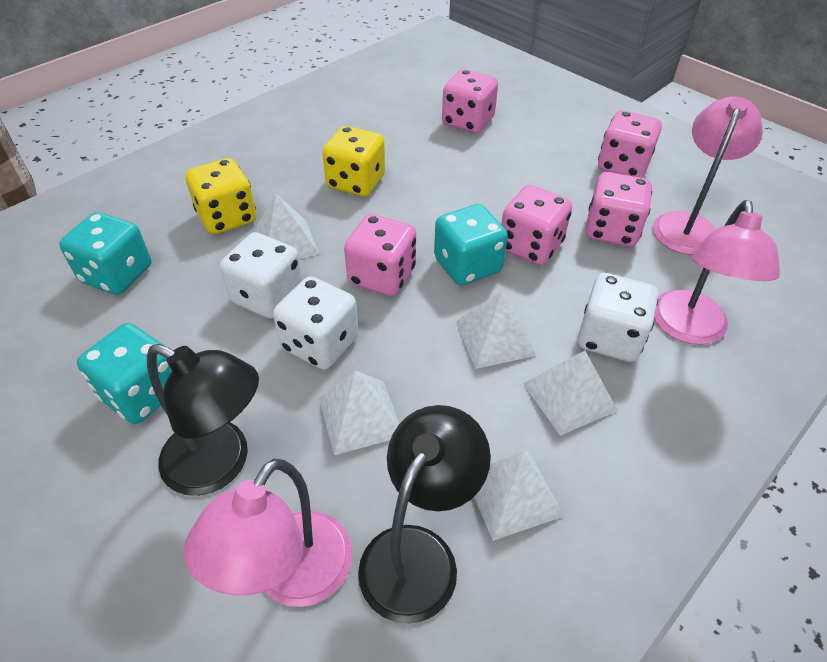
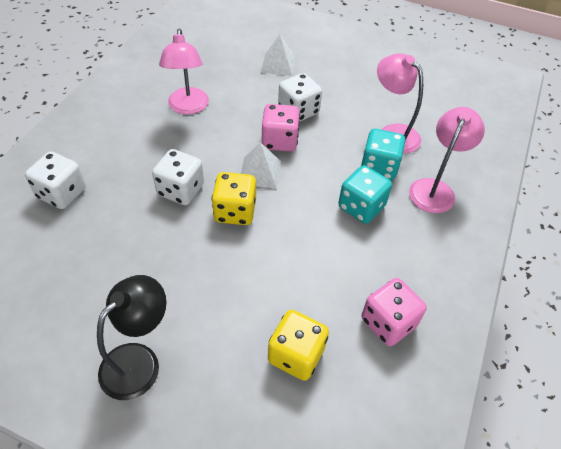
black lamp: 2 -> 1
pink dice: 5 -> 2
turquoise dice: 3 -> 2
white pyramid: 5 -> 2

